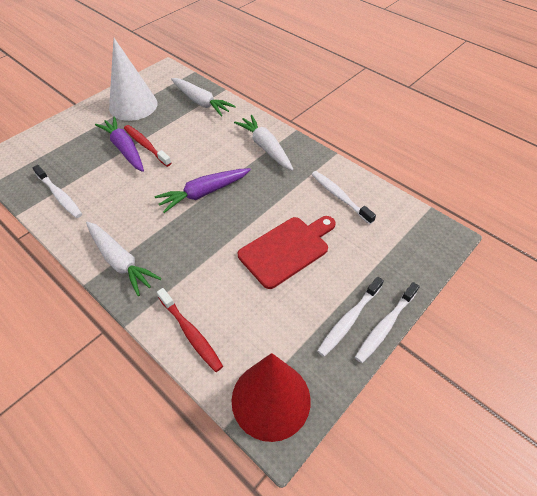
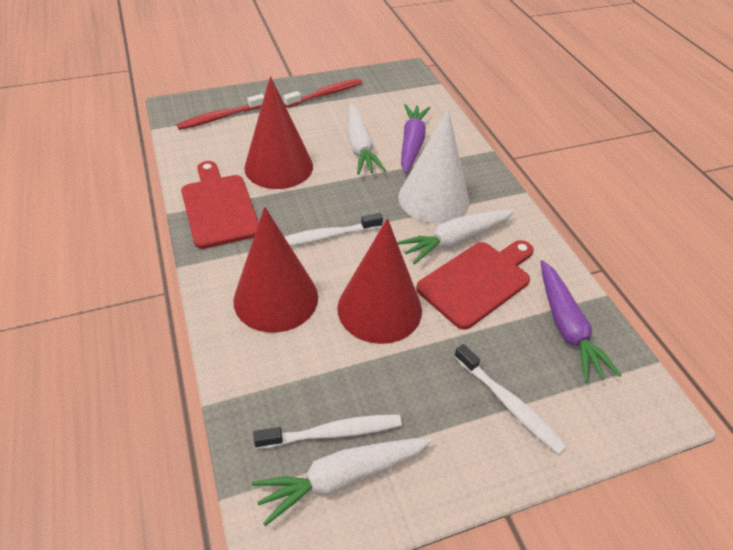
red cone: 1 -> 3
red cutting board: 1 -> 2
white toothbrush: 4 -> 3

